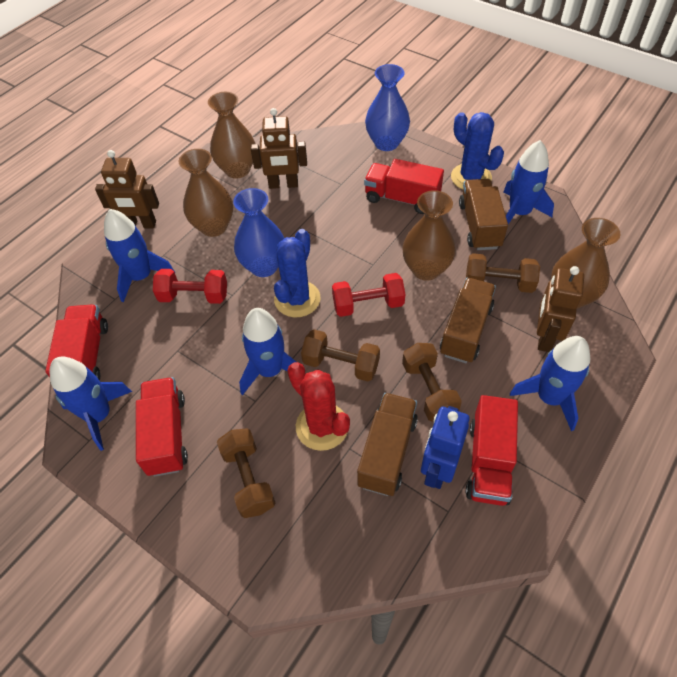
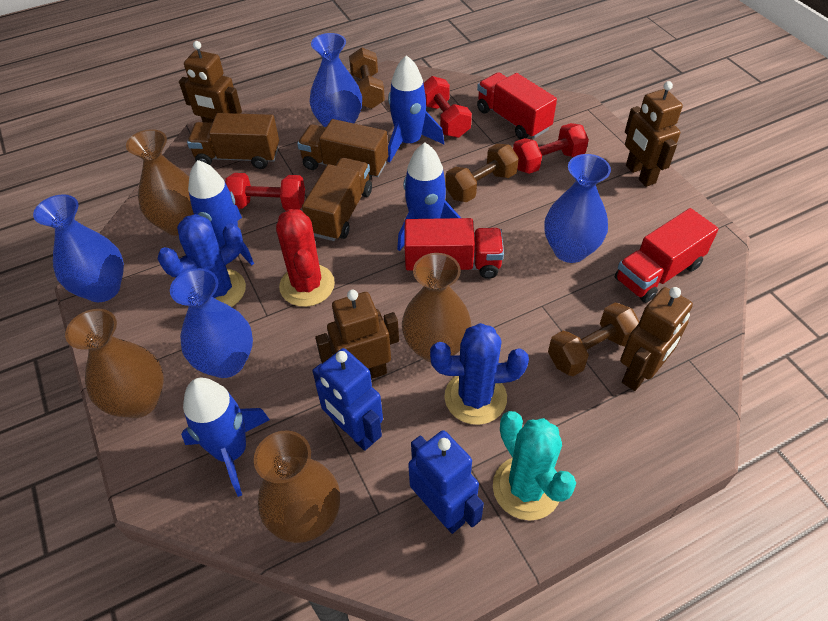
blue robot: 1 -> 2
blue rocket: 5 -> 4
blue vase: 2 -> 4
brown dumbbell: 4 -> 3
brown robot: 3 -> 4
red dumbbell: 2 -> 3
red truck: 4 -> 3
turquoise cactus: 0 -> 1

